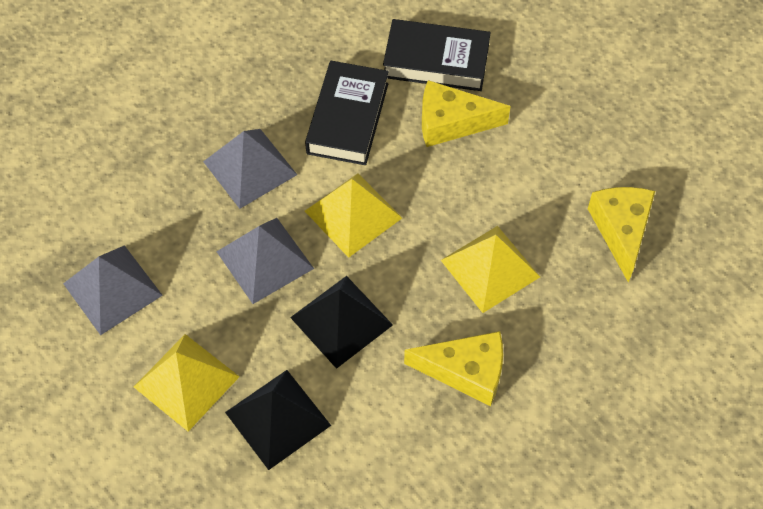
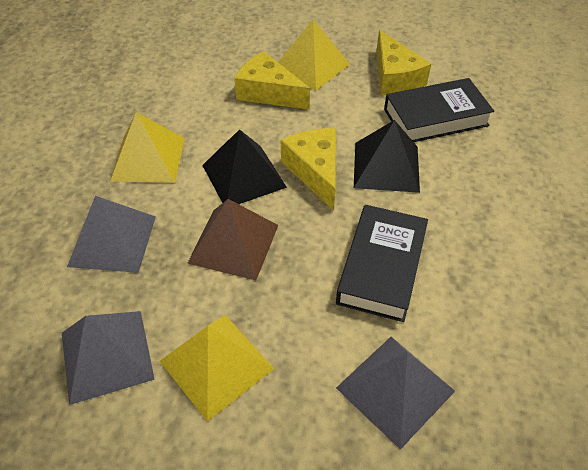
brown pyramid: 0 -> 1

